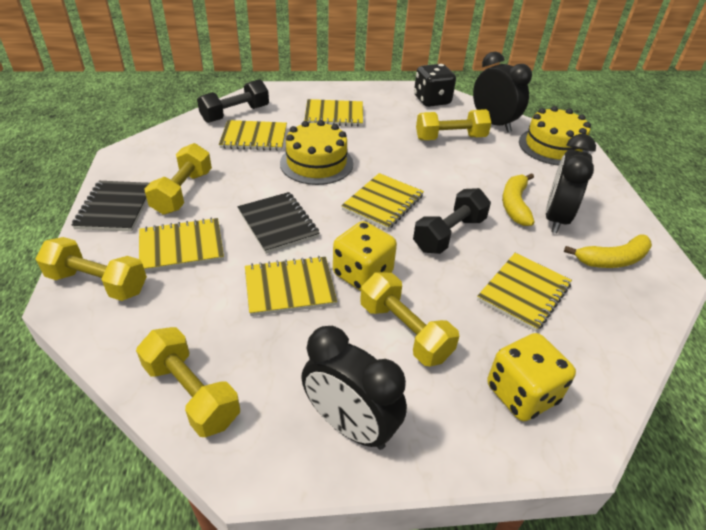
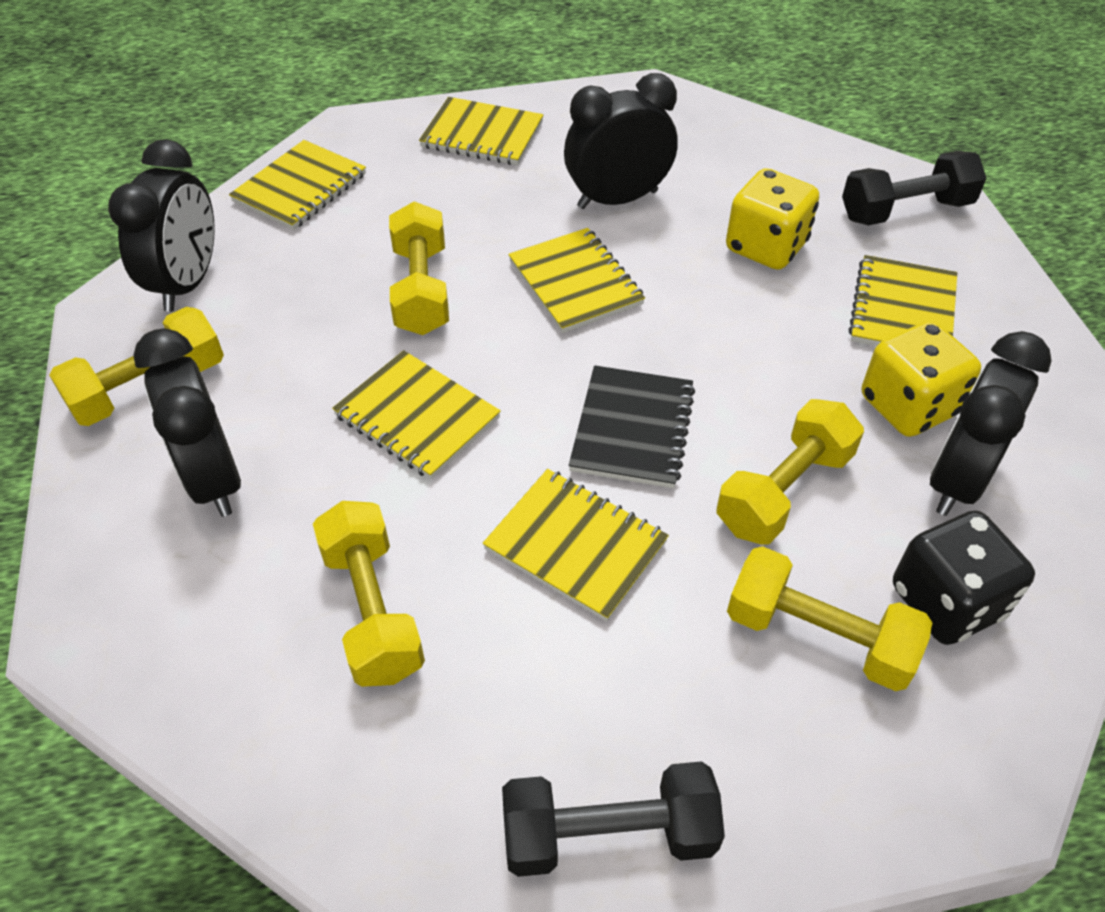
black clock: 3 -> 4
black notebook: 2 -> 1
yellow banana: 2 -> 0
yellow cake: 2 -> 0

